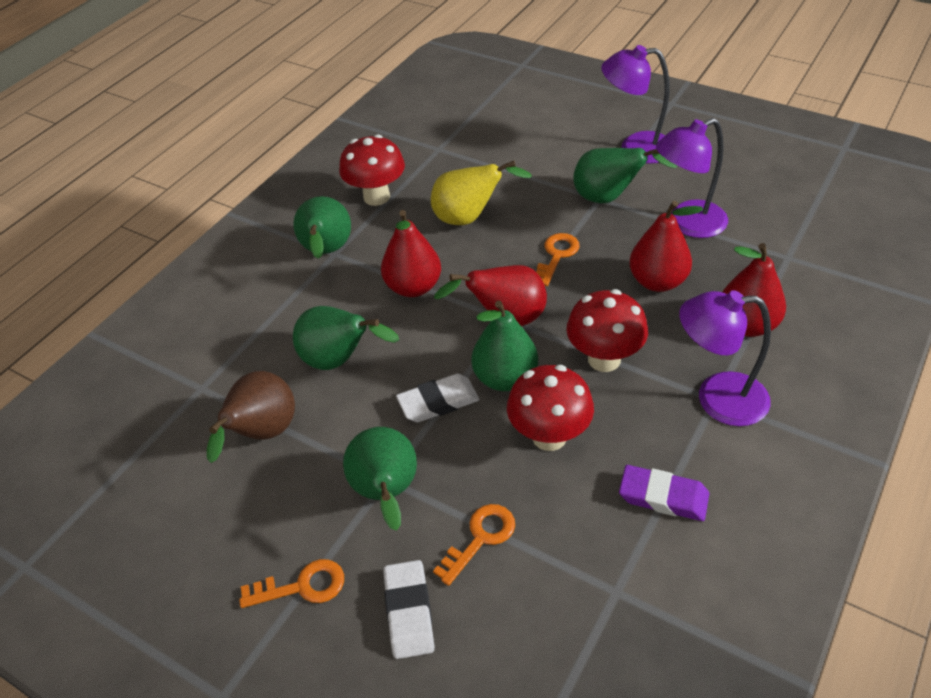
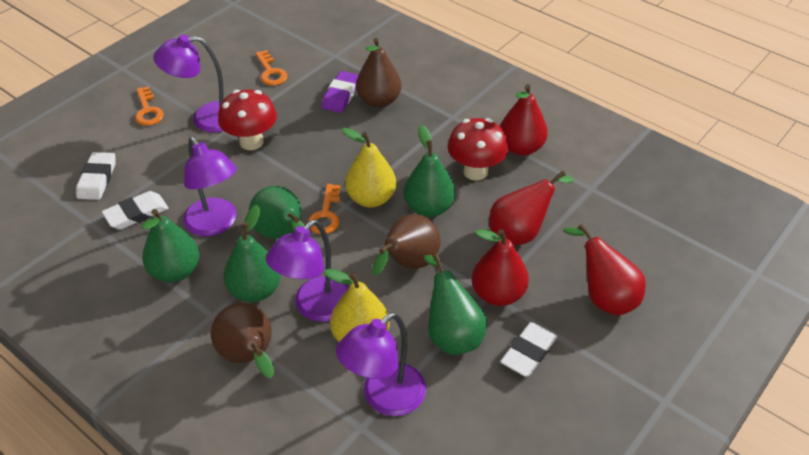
brown pear: 1 -> 3
purple lamp: 3 -> 4
red mushroom: 3 -> 2
white eraser: 2 -> 3
yellow pear: 1 -> 2

